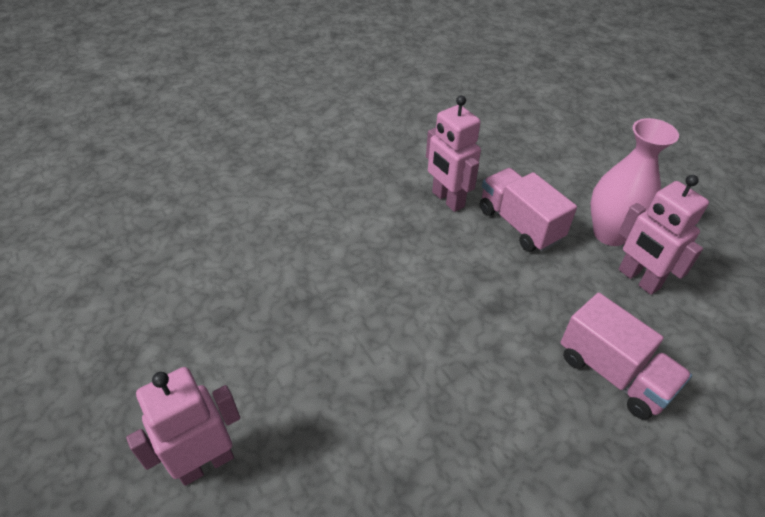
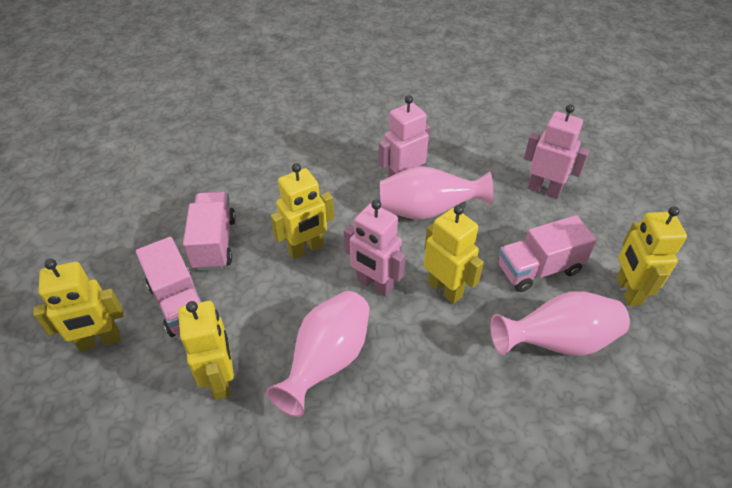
pink truck: 2 -> 3
pink vase: 1 -> 3
yellow robot: 0 -> 5

